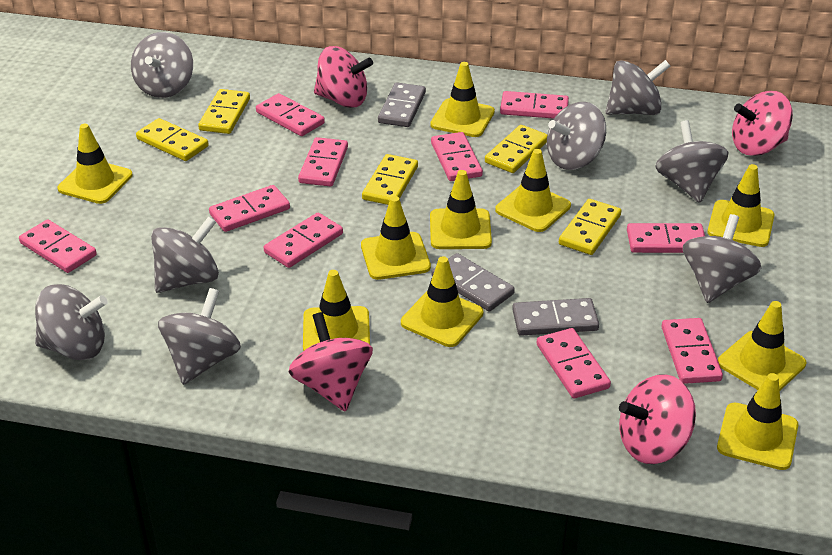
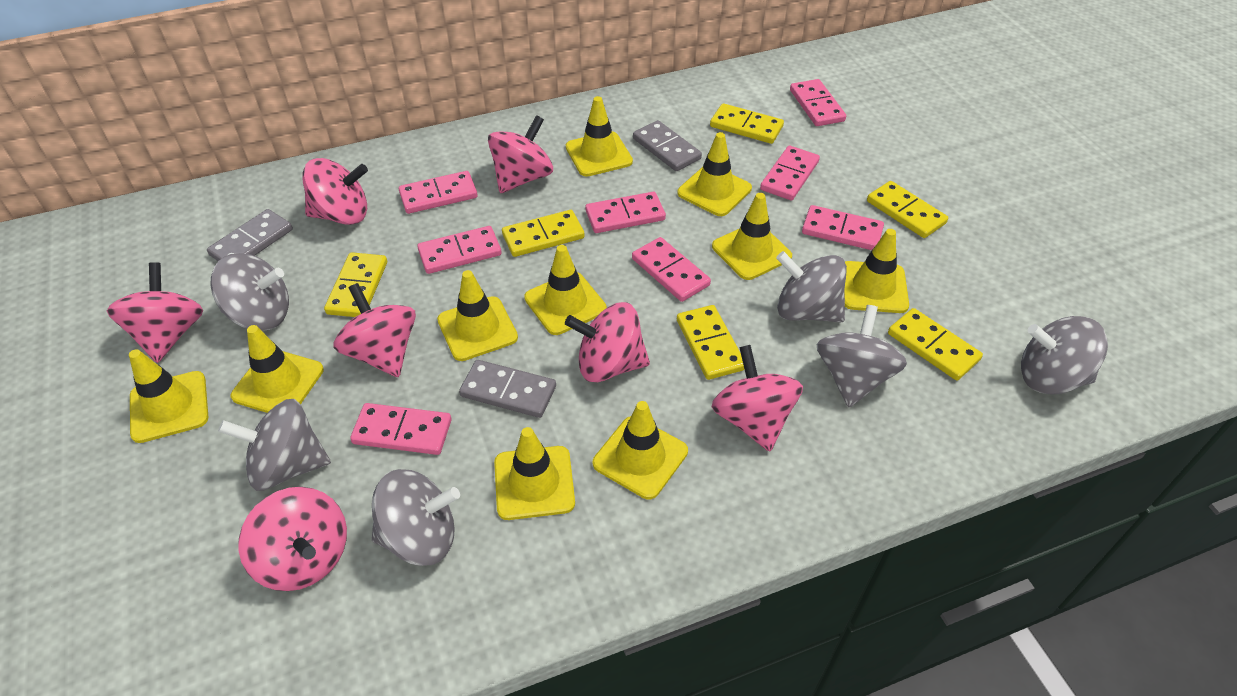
grey spinning top: 8 -> 6
pink domino: 10 -> 8
pink spinning top: 4 -> 7
yellow domino: 5 -> 6

